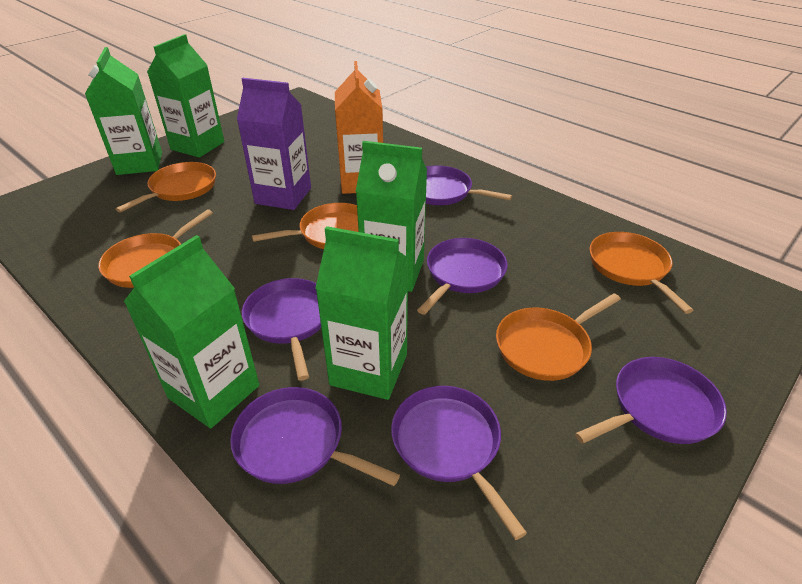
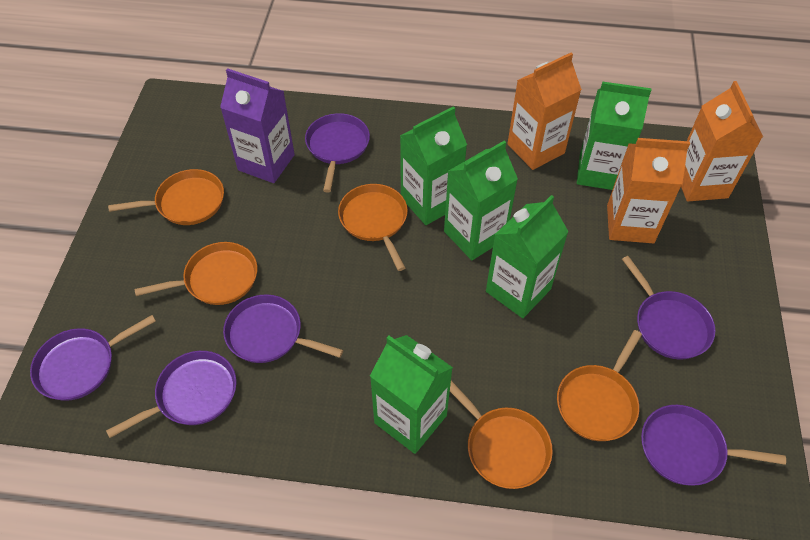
orange carton: 1 -> 3

